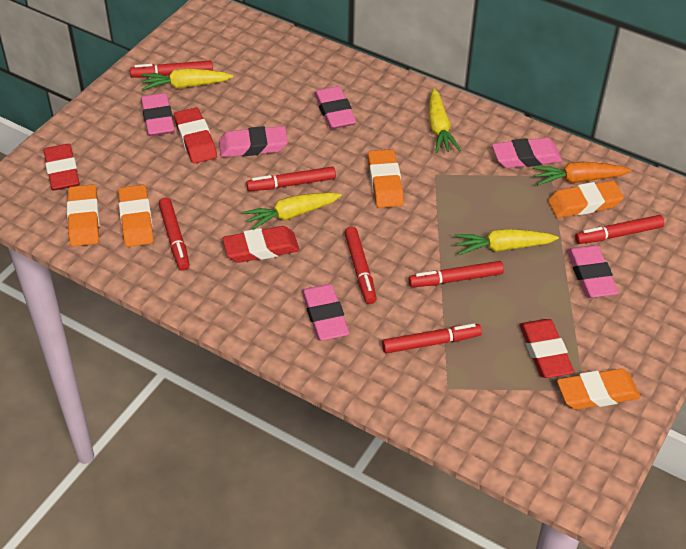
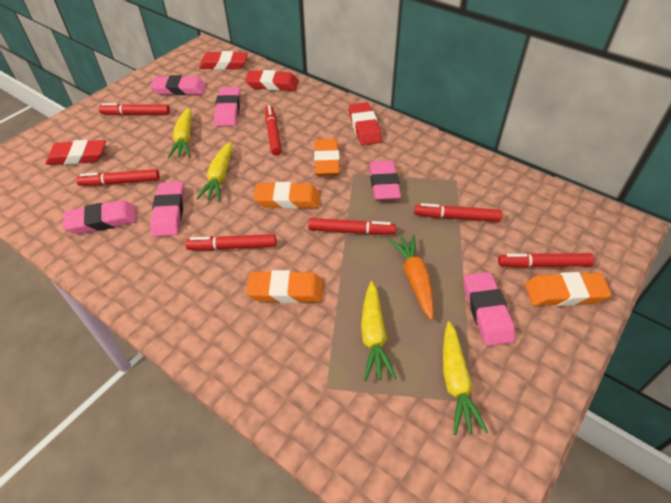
orange eraser: 5 -> 4

